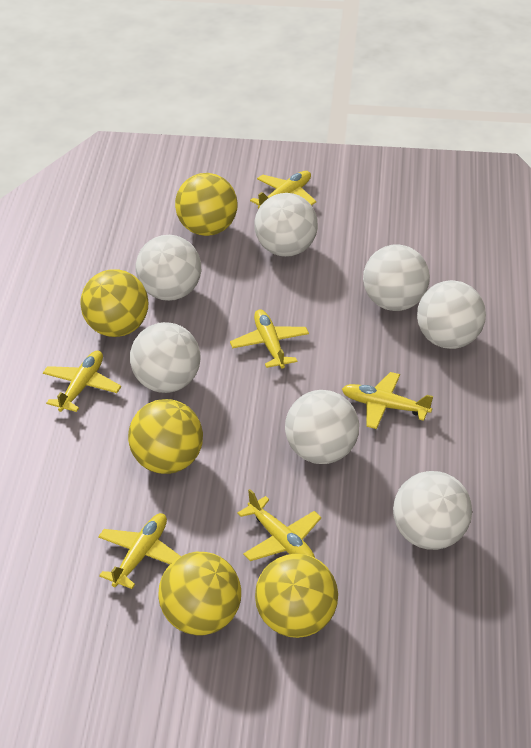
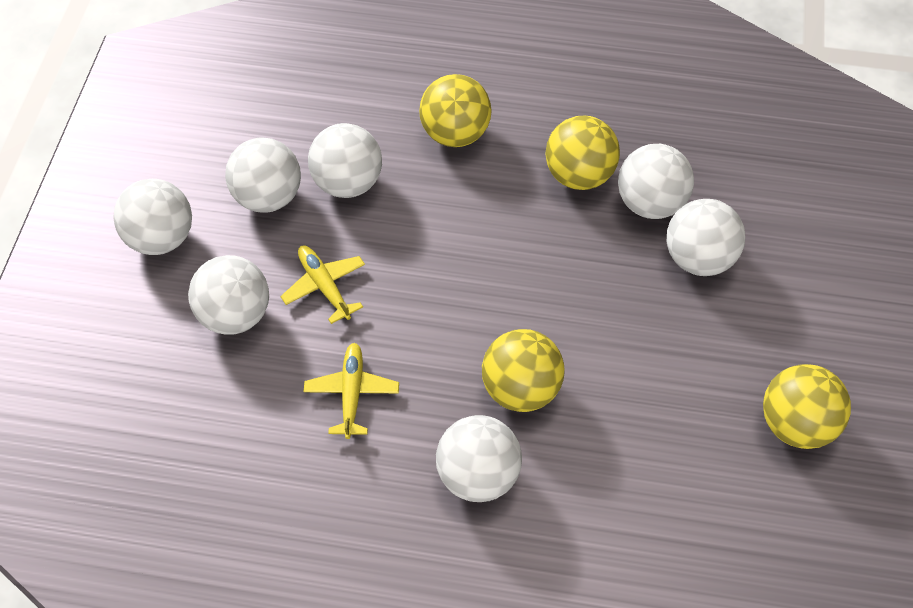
yellow ball: 5 -> 4
yellow plane: 6 -> 2

